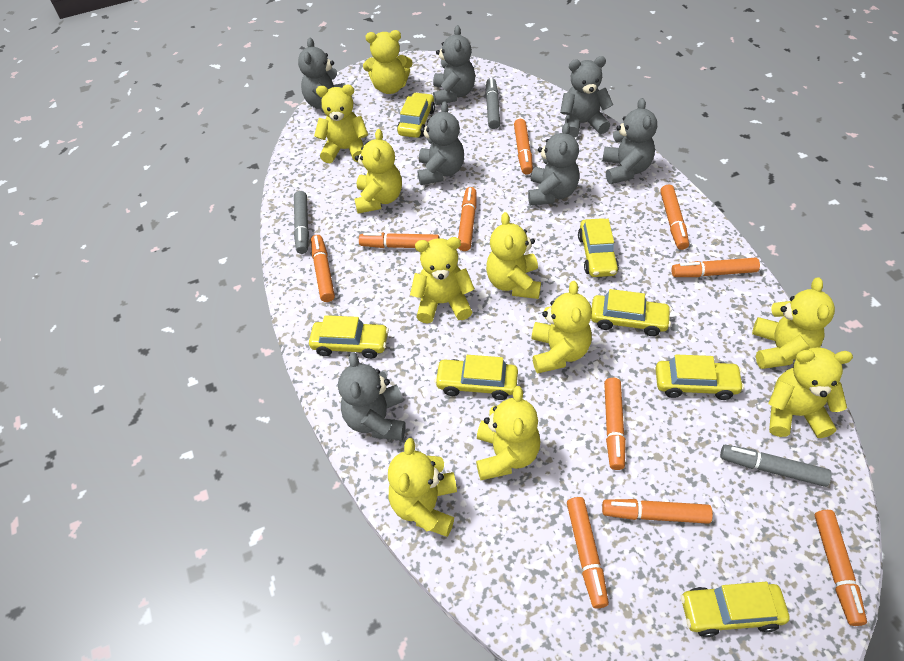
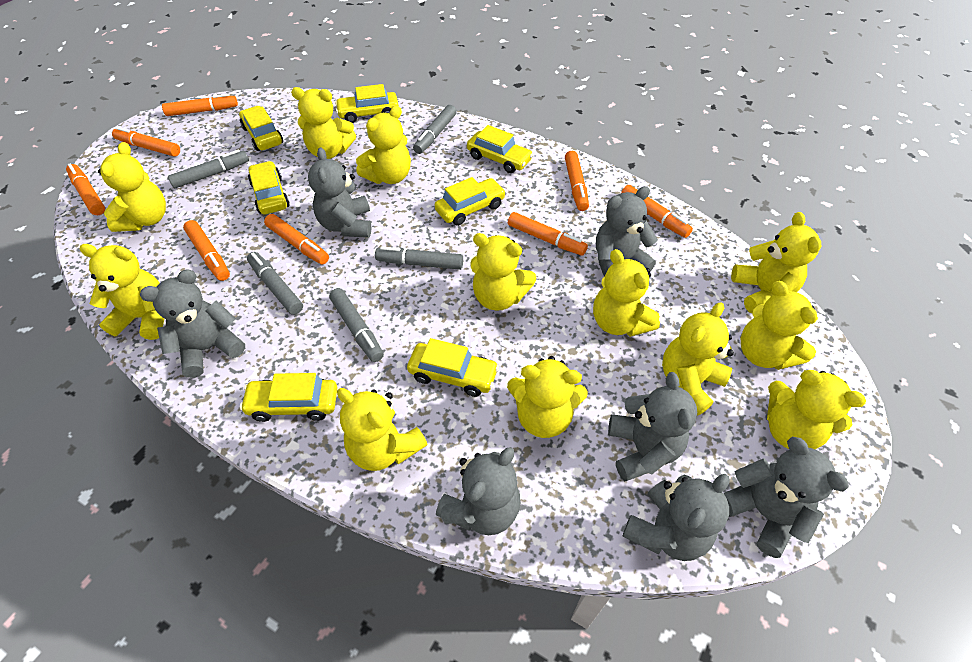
grey marker: 3 -> 5
orange marker: 10 -> 8
yellow teddy bear: 10 -> 12

